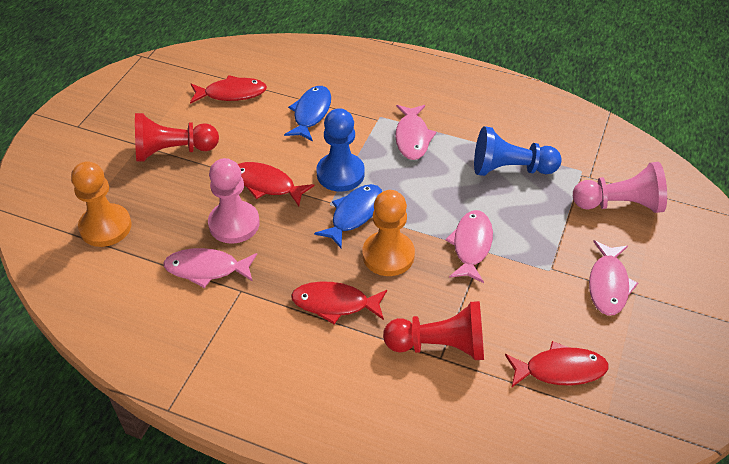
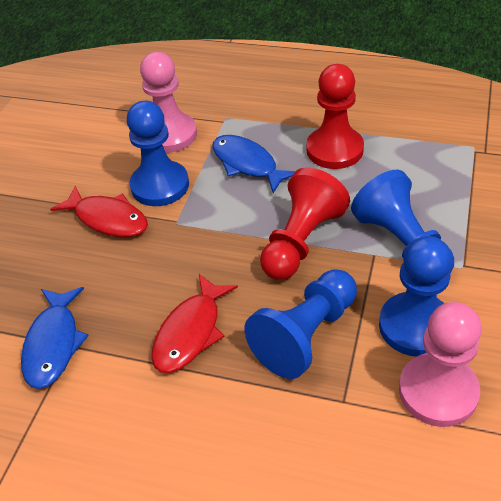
blue pawn: 2 -> 4
orange pawn: 2 -> 0
pink fish: 4 -> 0
red fish: 4 -> 2

